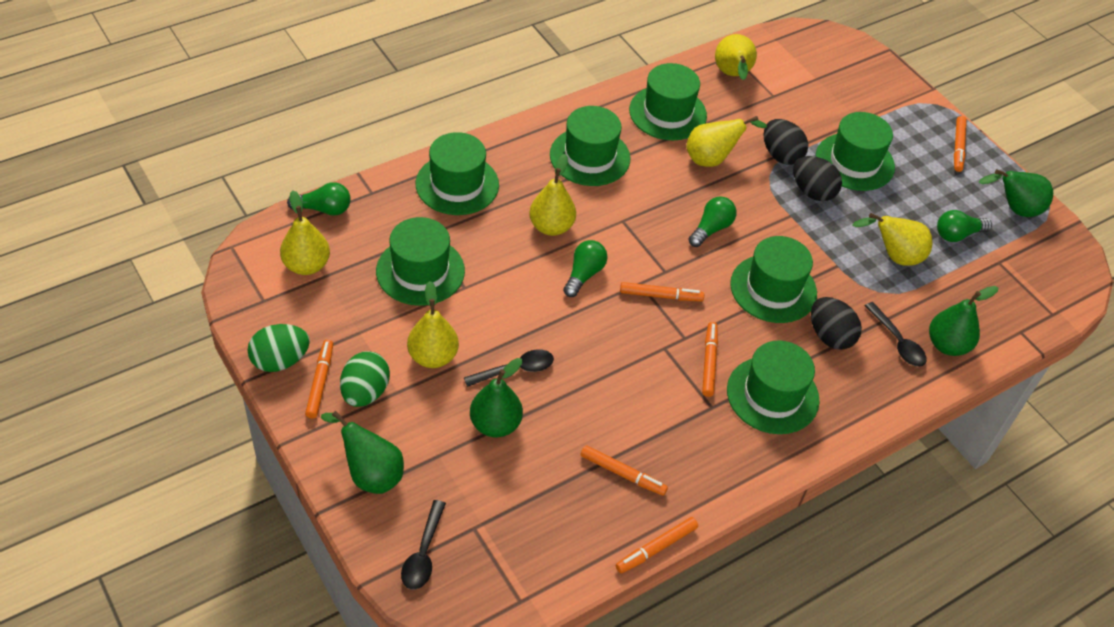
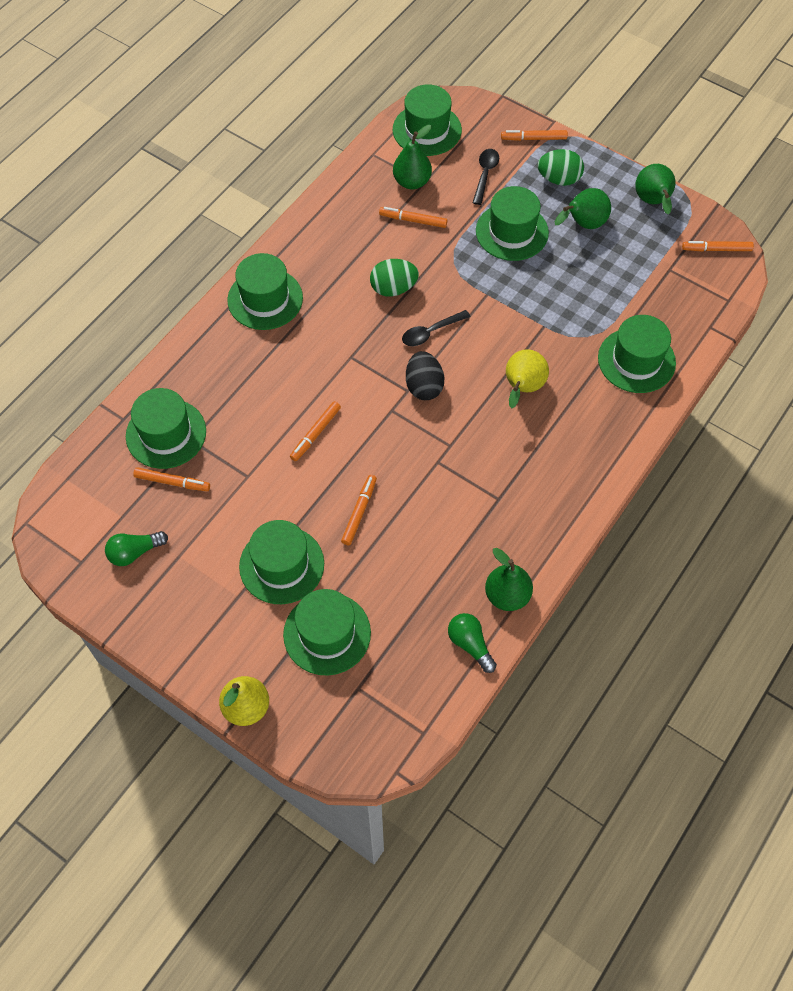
black egg: 3 -> 1
black spoon: 3 -> 2
green light bulb: 4 -> 2
yellow pear: 6 -> 2

